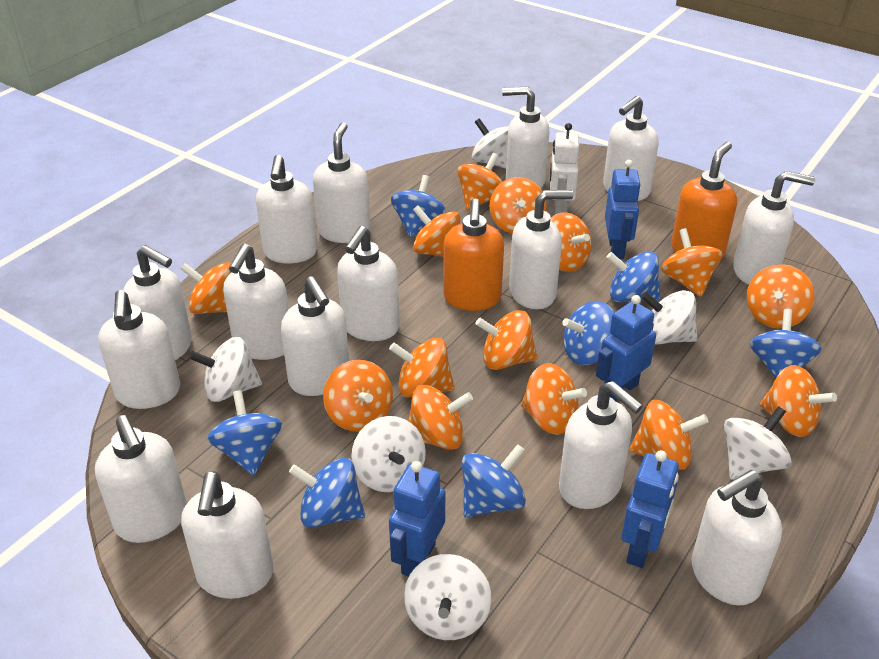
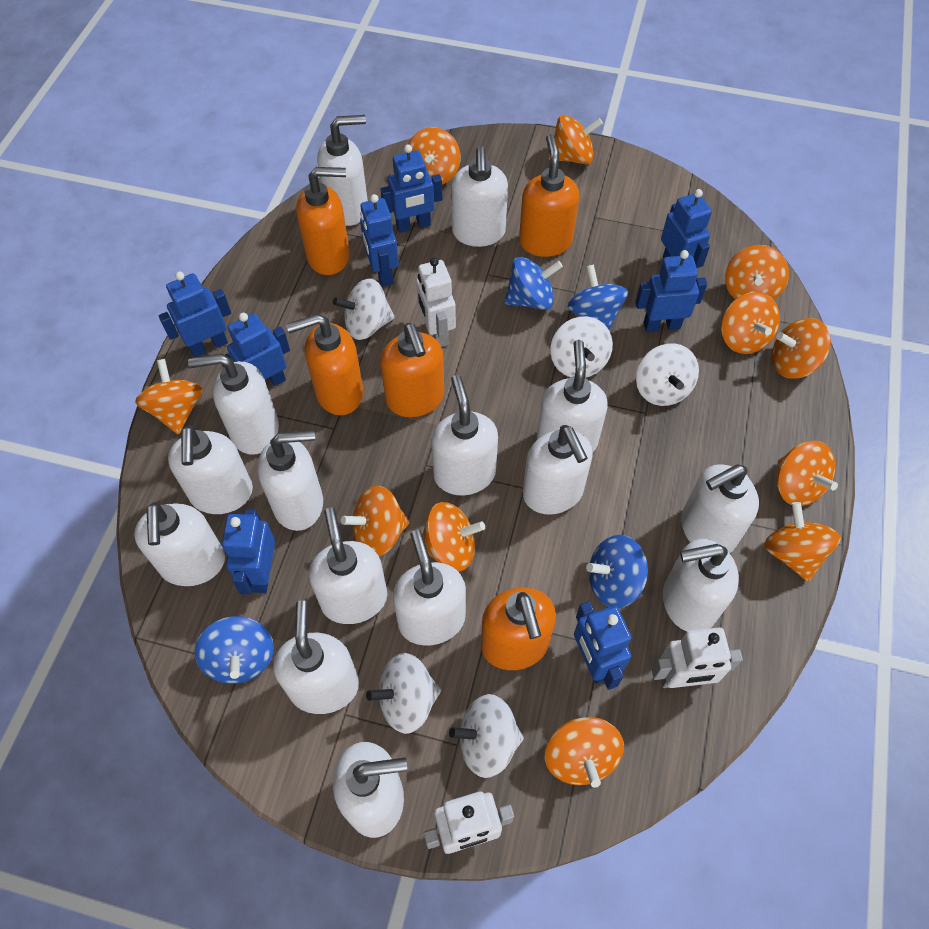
blue robot: 4 -> 8
blue spinning top: 7 -> 4
orange soap dispenser: 2 -> 5
orange spinning top: 14 -> 11
white robot: 1 -> 3
white spinning top: 6 -> 5

